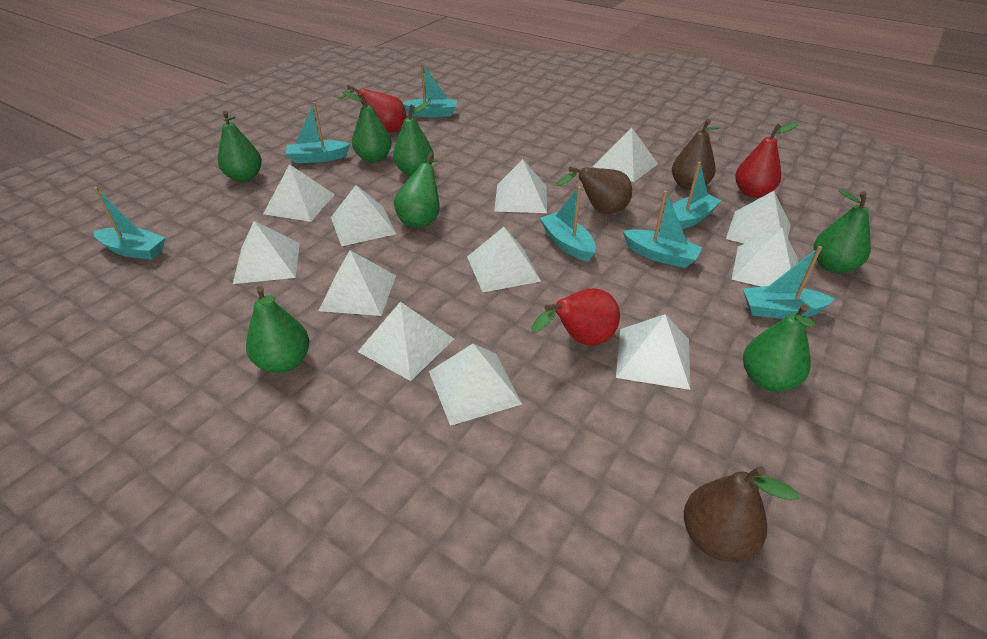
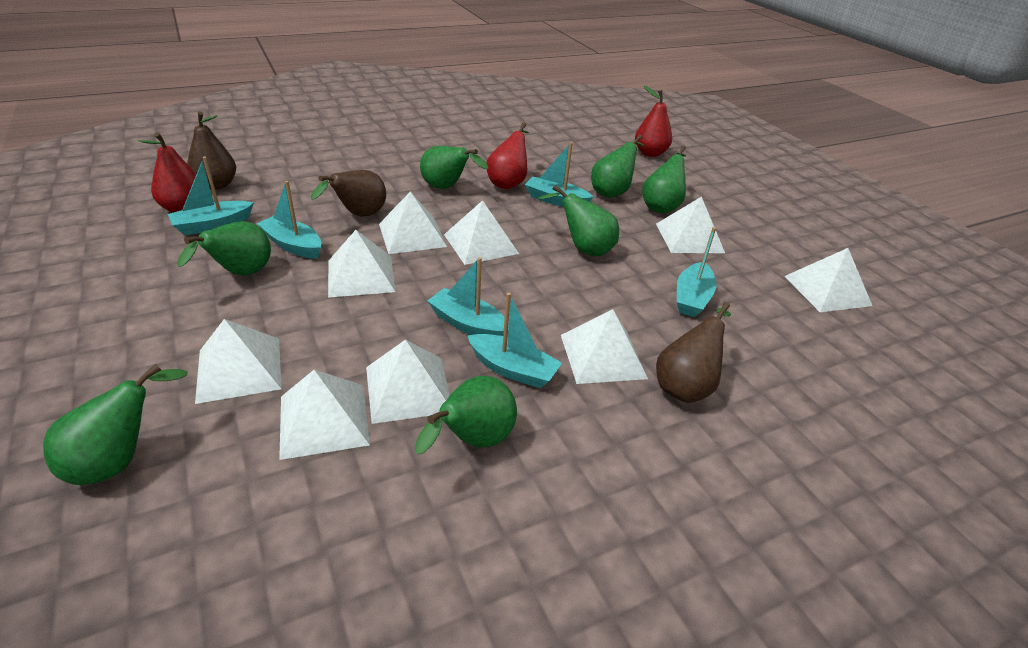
turquoise boat: 7 -> 6
white pyramid: 12 -> 9

